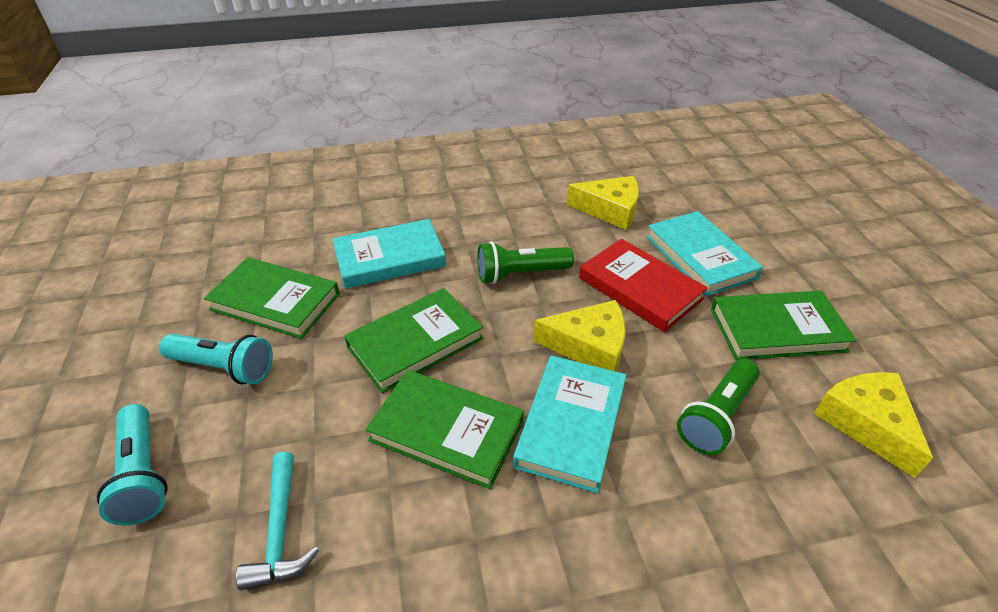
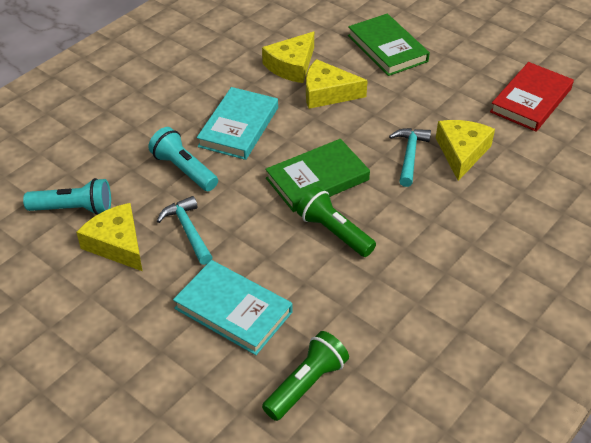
green book: 4 -> 2
turquoise book: 3 -> 2
turquoise hammer: 1 -> 2
yellow cheese: 3 -> 4

